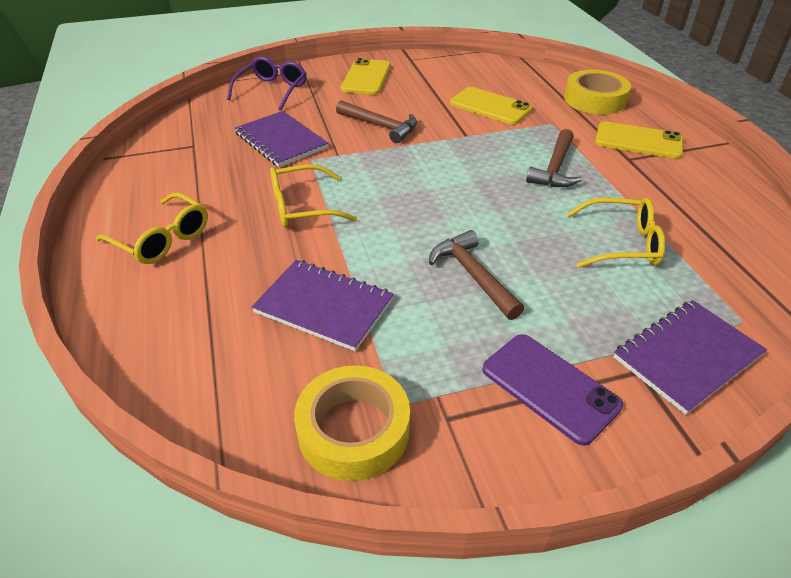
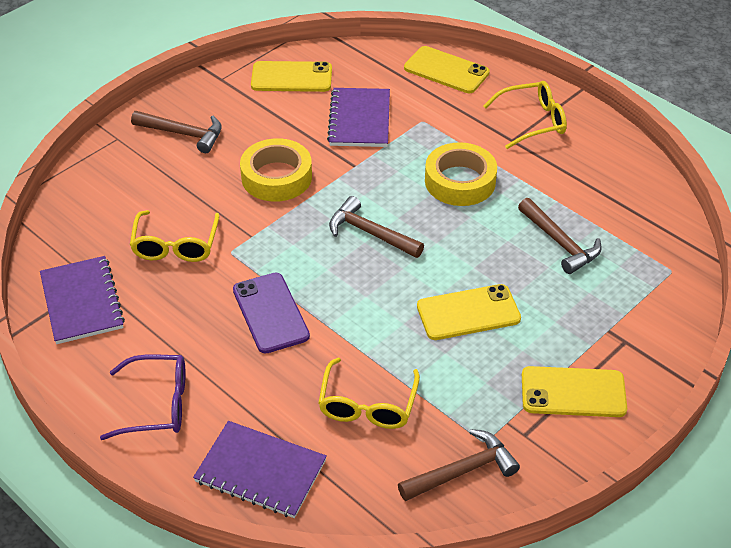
brown hammer: 3 -> 4
yellow phone: 3 -> 4

